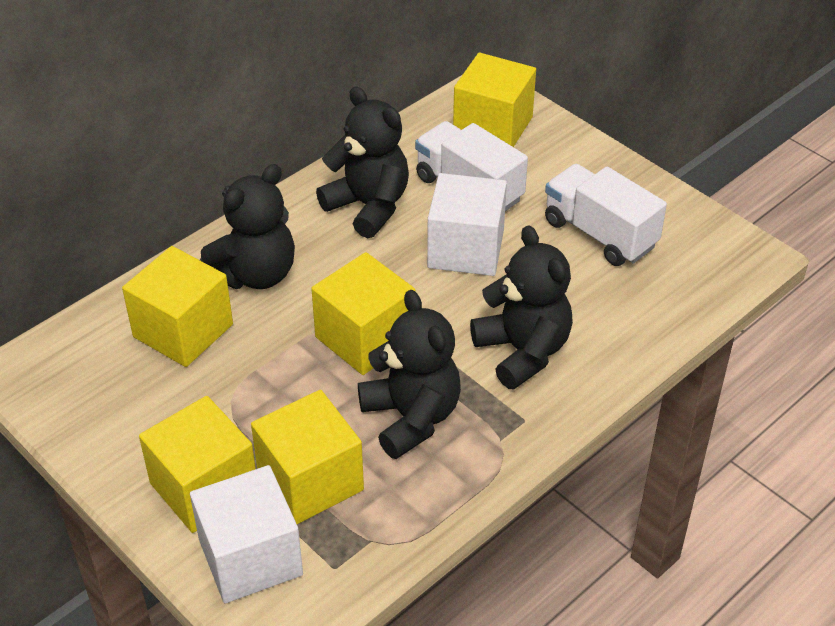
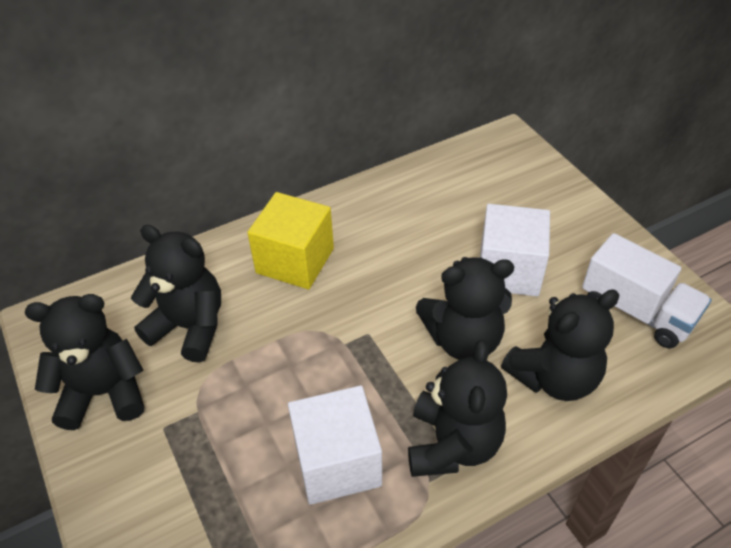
black teddy bear: 4 -> 5
white truck: 2 -> 1
yellow cube: 5 -> 1

